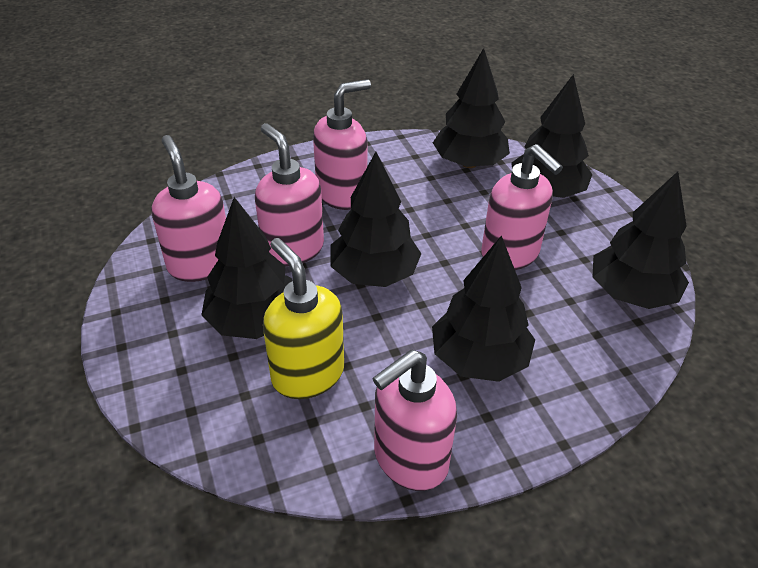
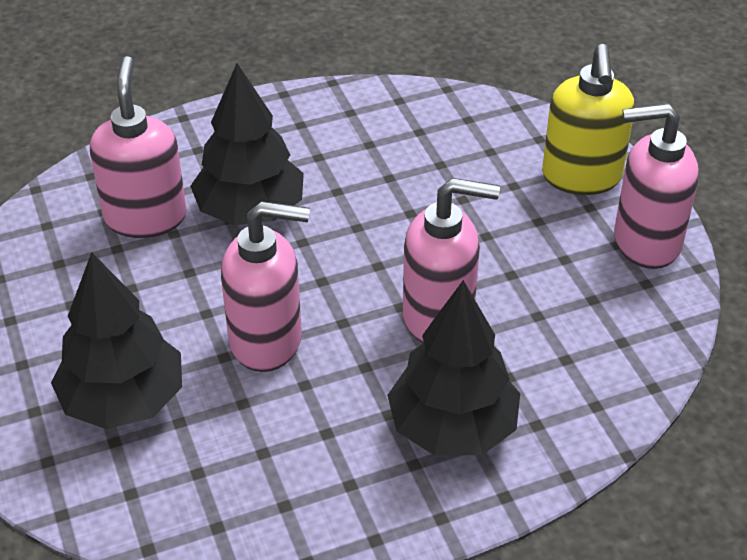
black tree: 6 -> 3
pink soap dispenser: 5 -> 4

